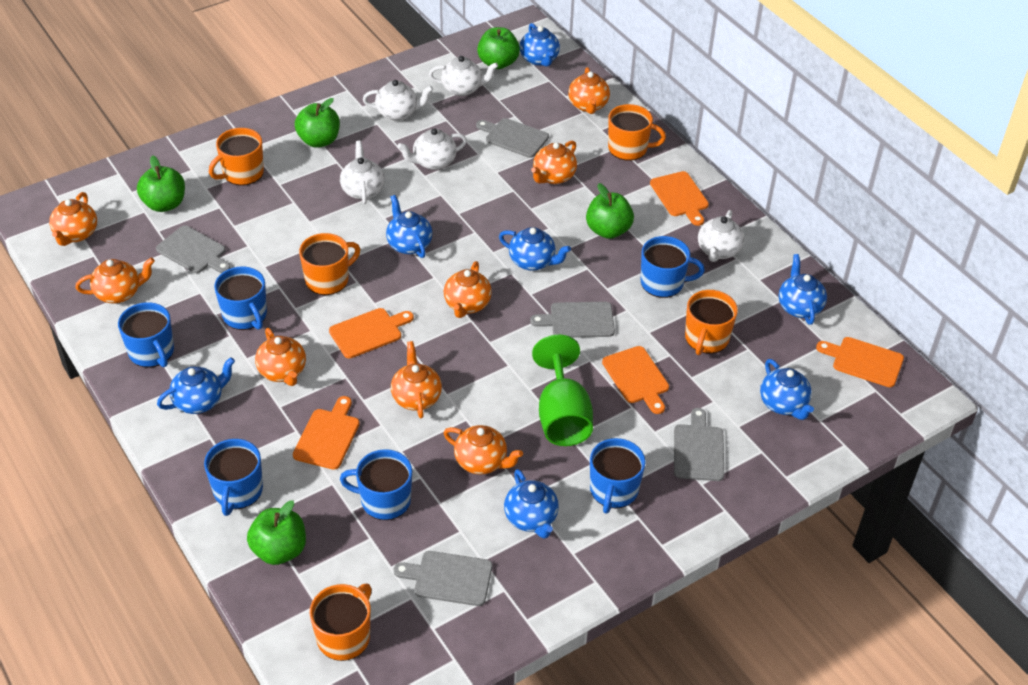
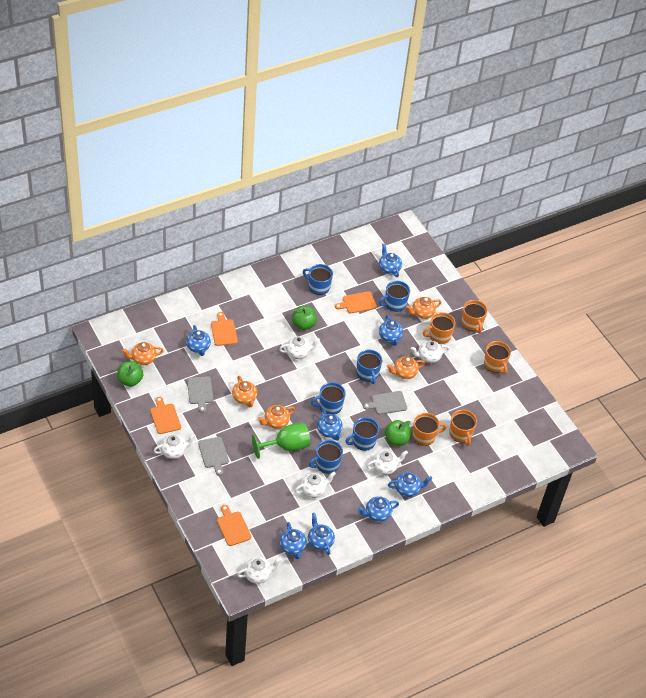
blue teapot: 7 -> 8
green apple: 5 -> 3
grey cutting board: 5 -> 3
orange cutting board: 5 -> 4
orange teapot: 8 -> 5
white teapot: 5 -> 6

